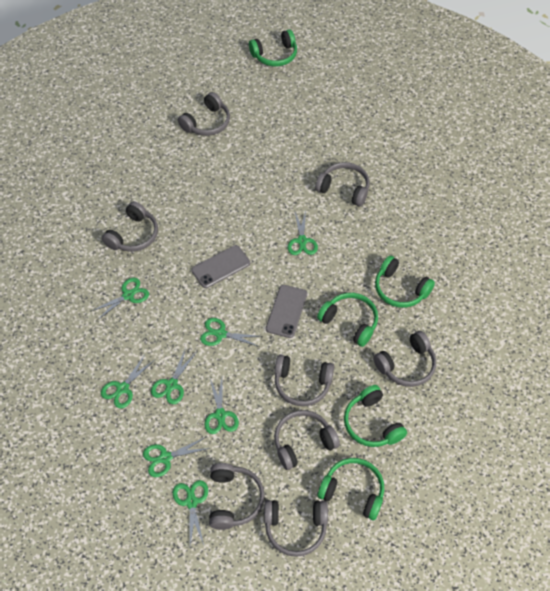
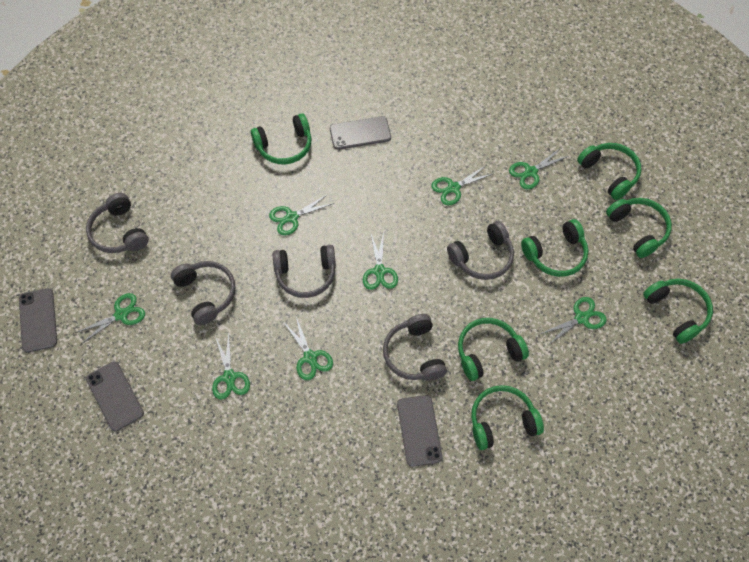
green headphones: 5 -> 7
grey headphones: 8 -> 5
grey phone: 2 -> 4

